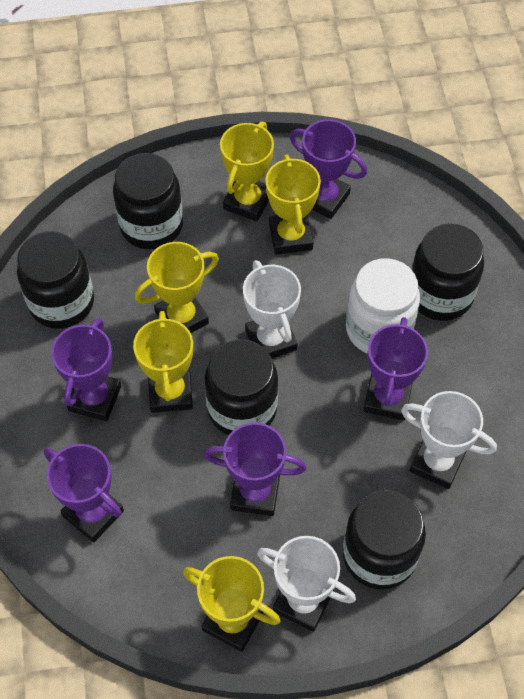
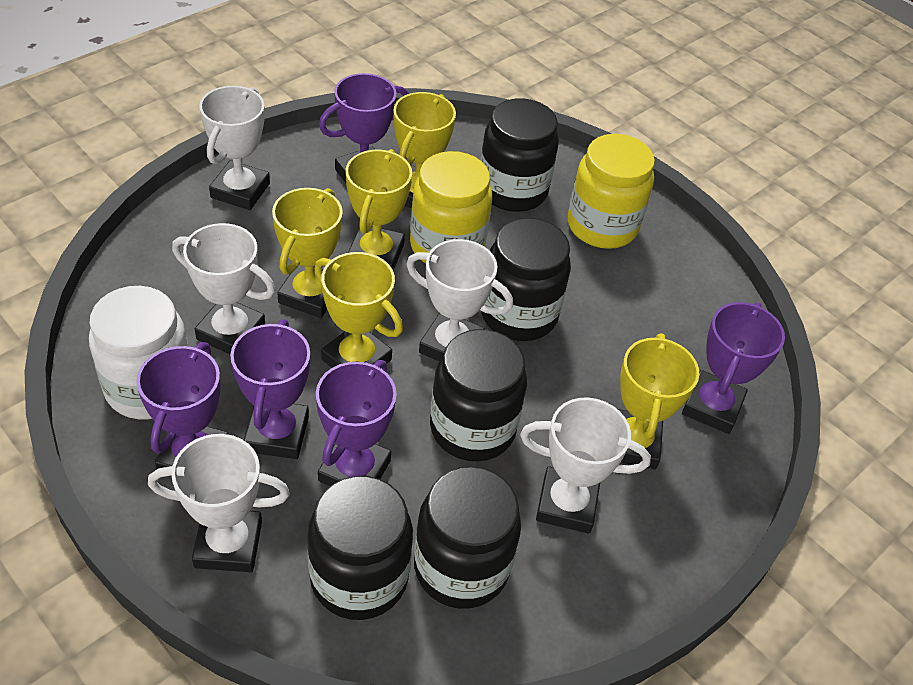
white trophy: 3 -> 5
yellow jar: 0 -> 2

